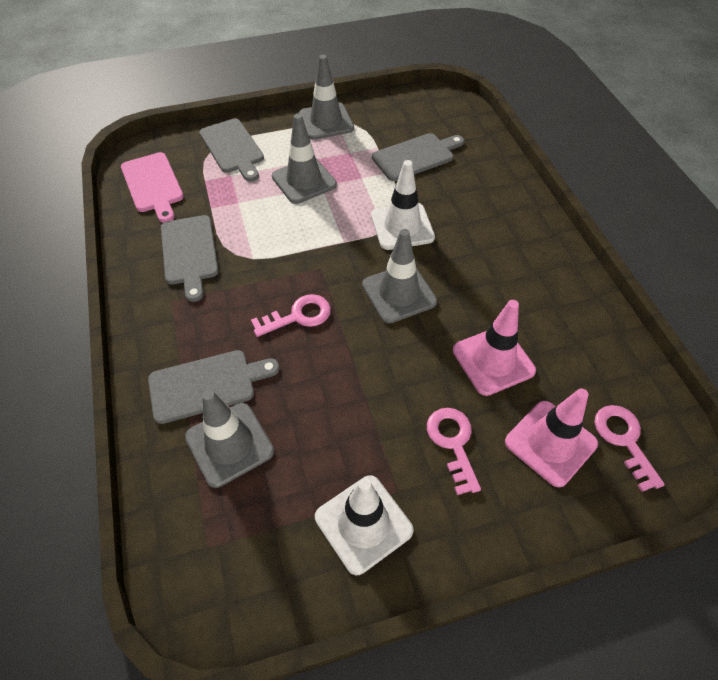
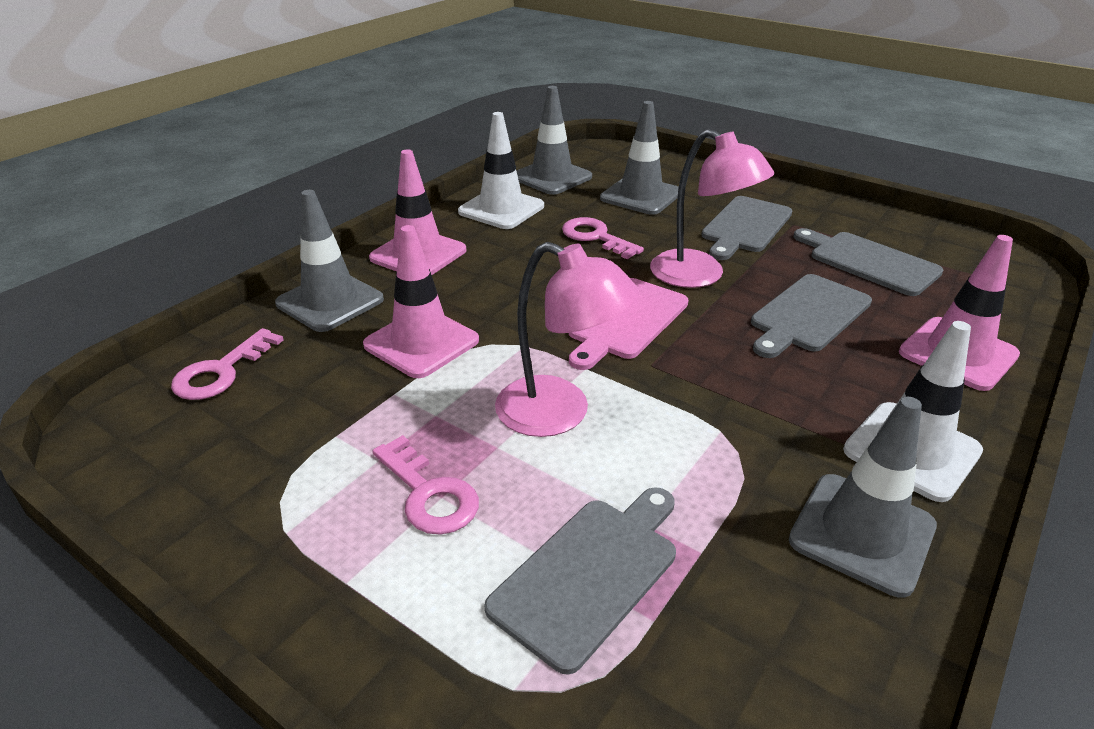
pink lamp: 0 -> 2
pink traffic cone: 2 -> 3

